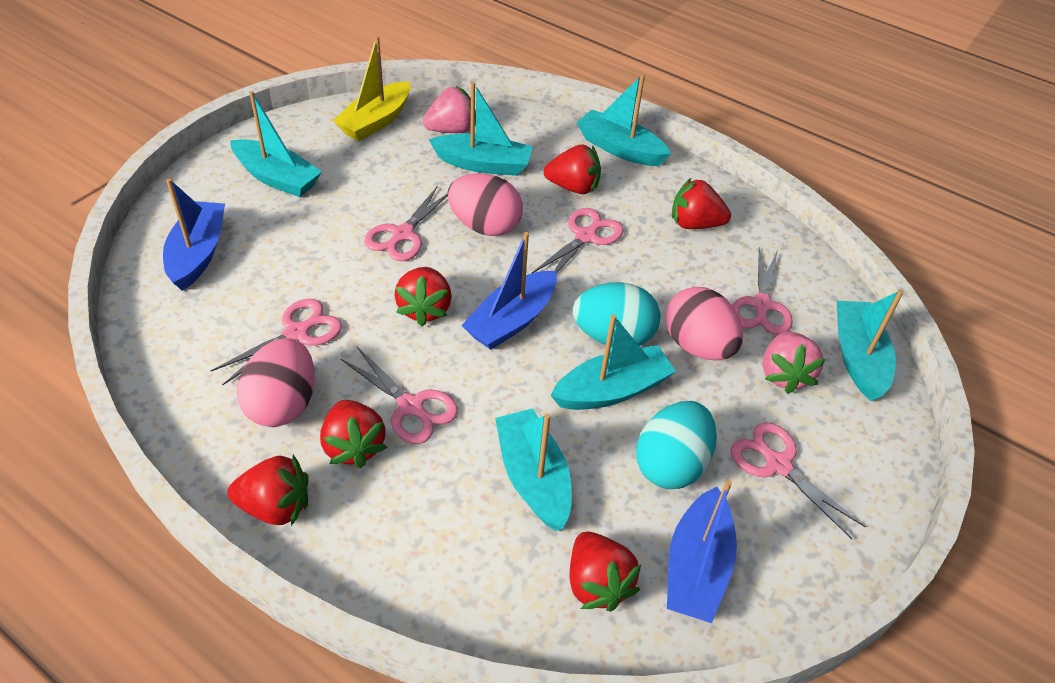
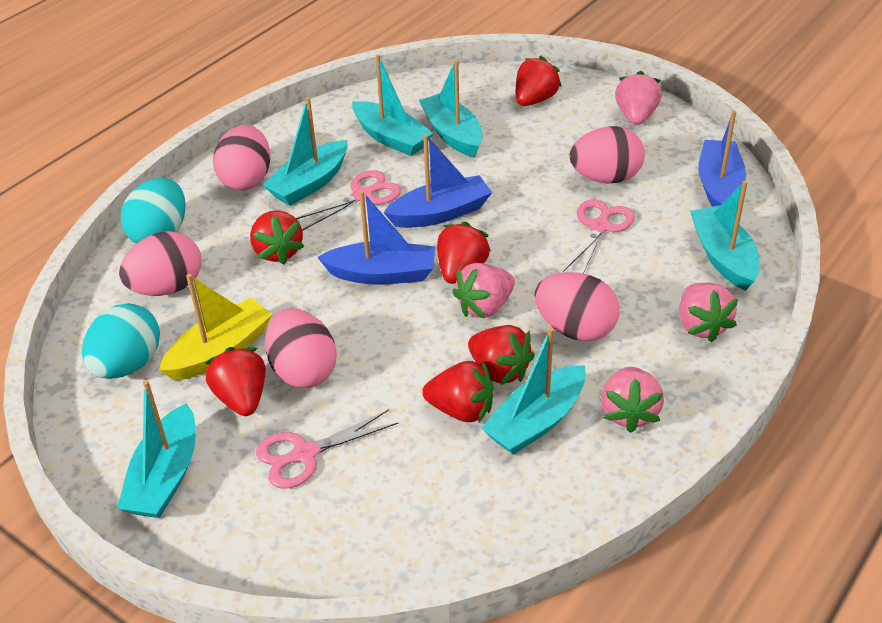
pink egg: 3 -> 5
pink scissors: 6 -> 3
pink strawberry: 2 -> 4

